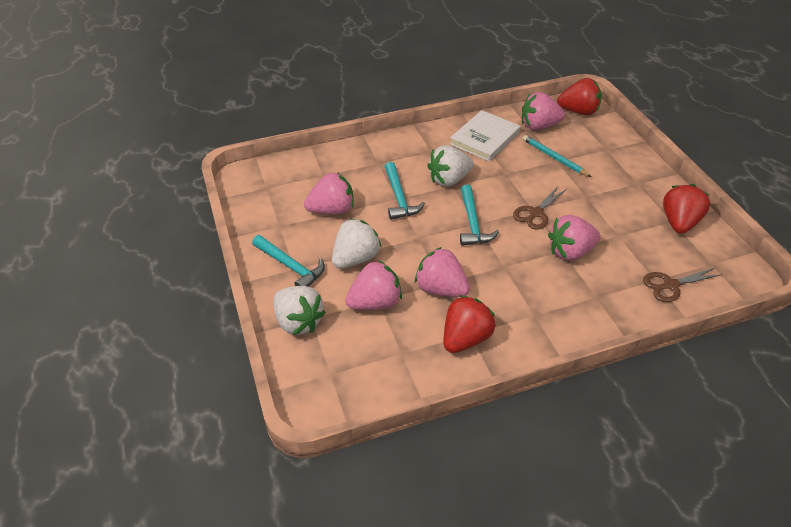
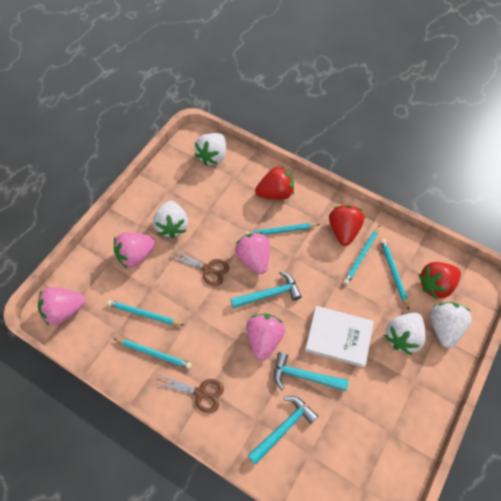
pink strawberry: 5 -> 4
turquoise pencil: 1 -> 5
white strawberry: 3 -> 4

